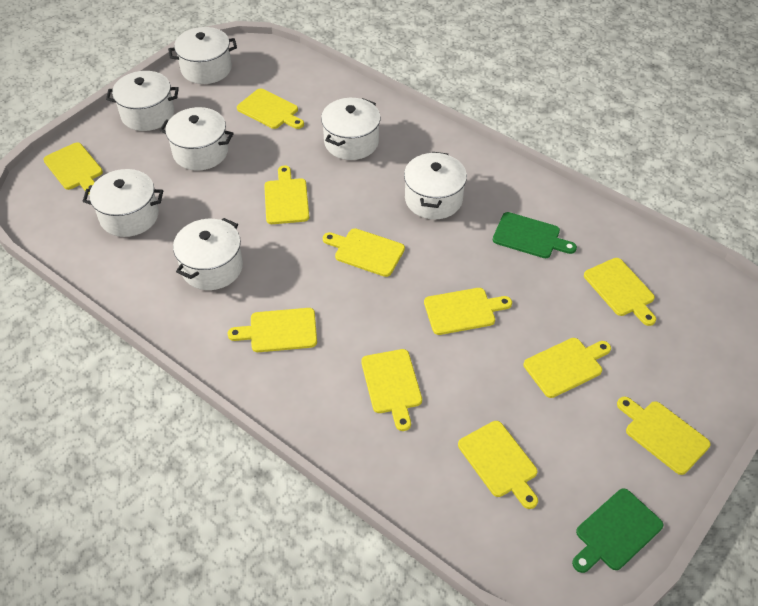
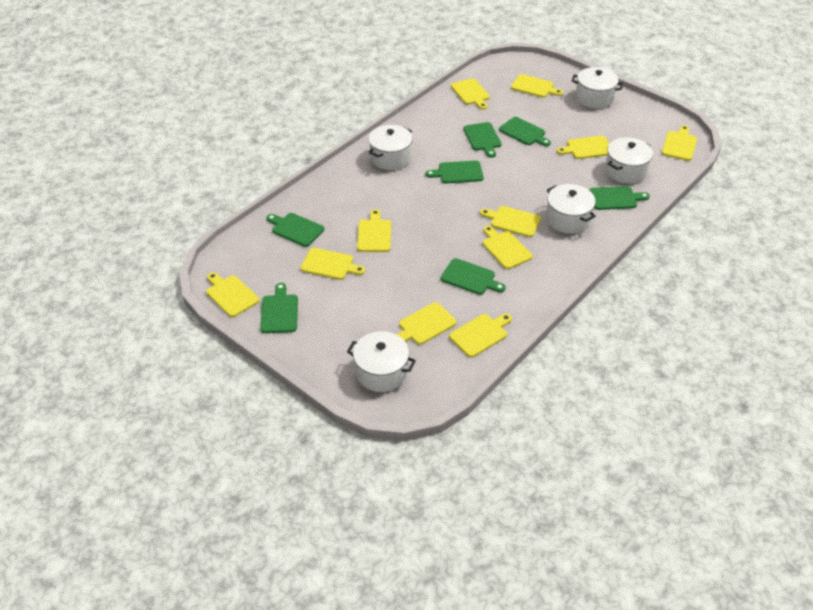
green cutting board: 2 -> 7
white pot: 7 -> 5

